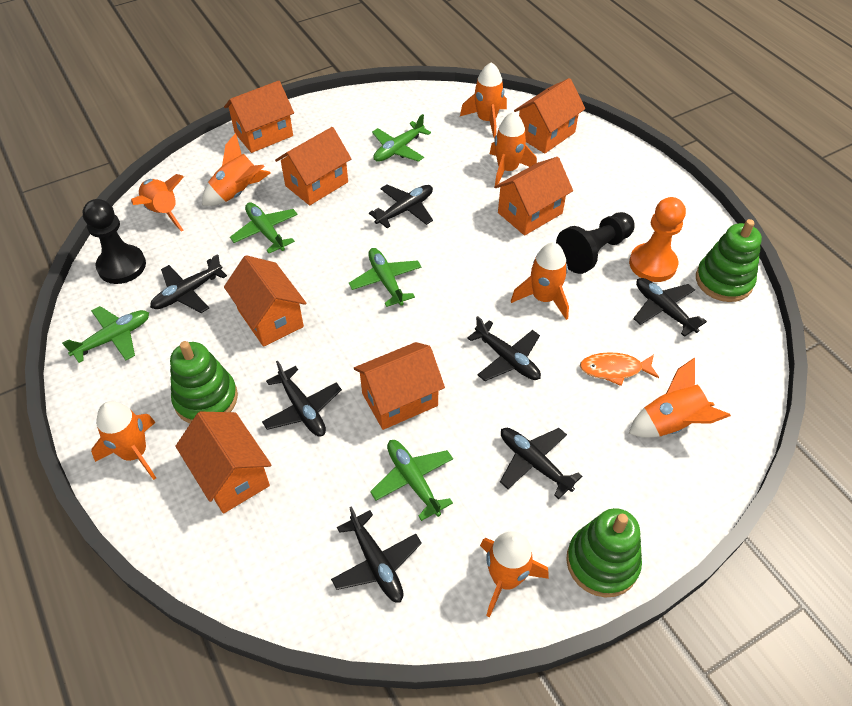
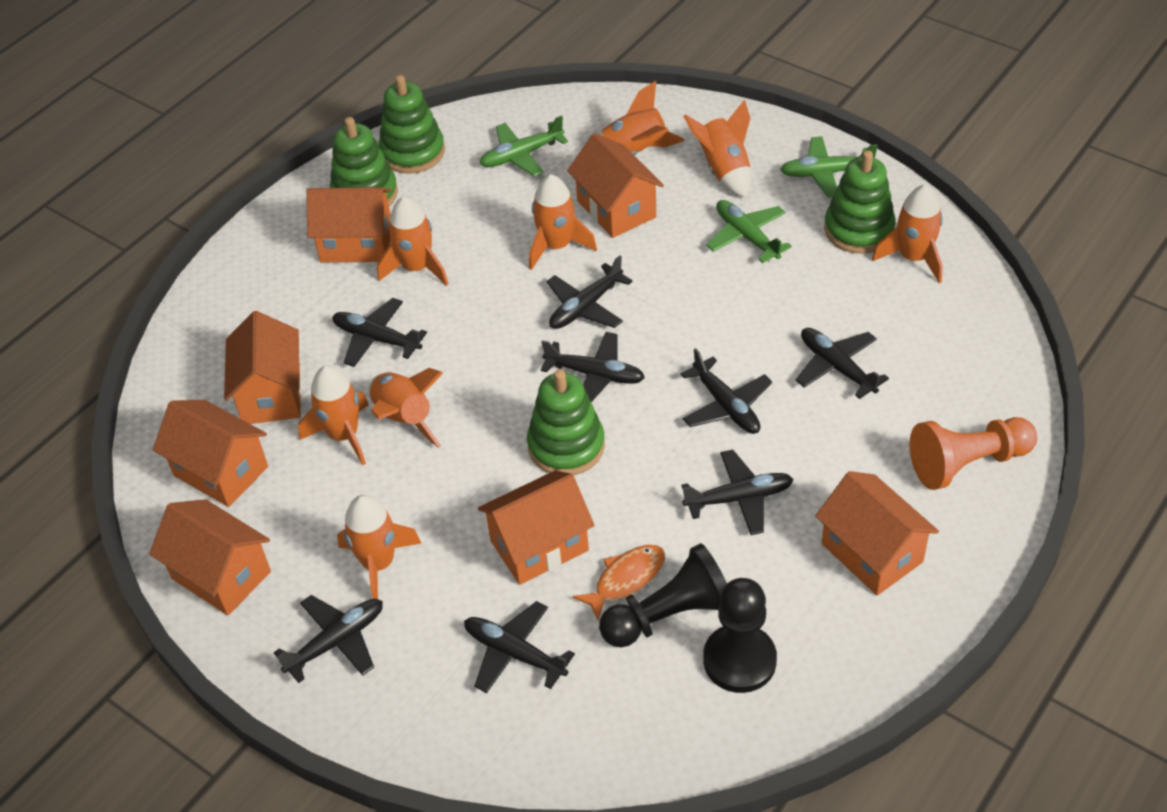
black plane: 7 -> 8
green plane: 5 -> 3
green stacking toy: 3 -> 4

